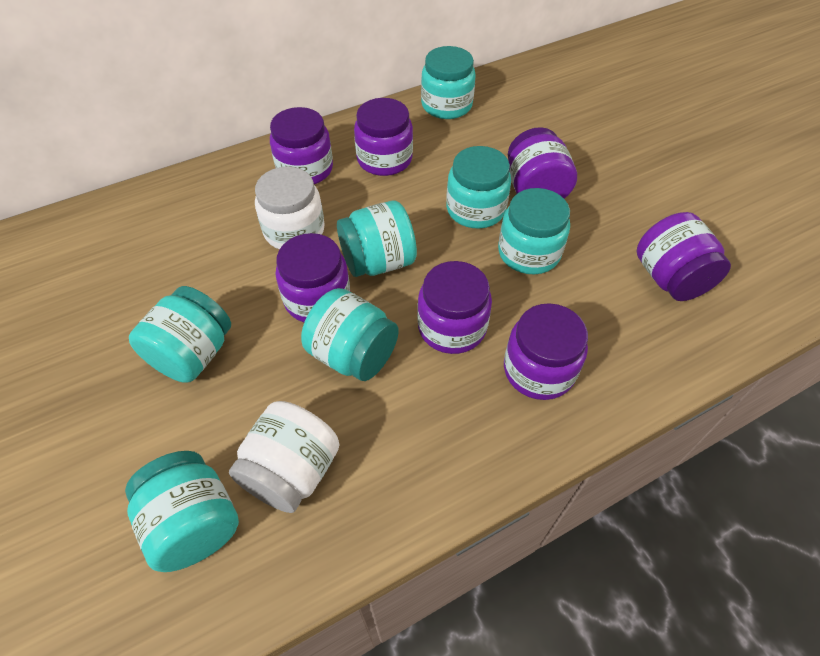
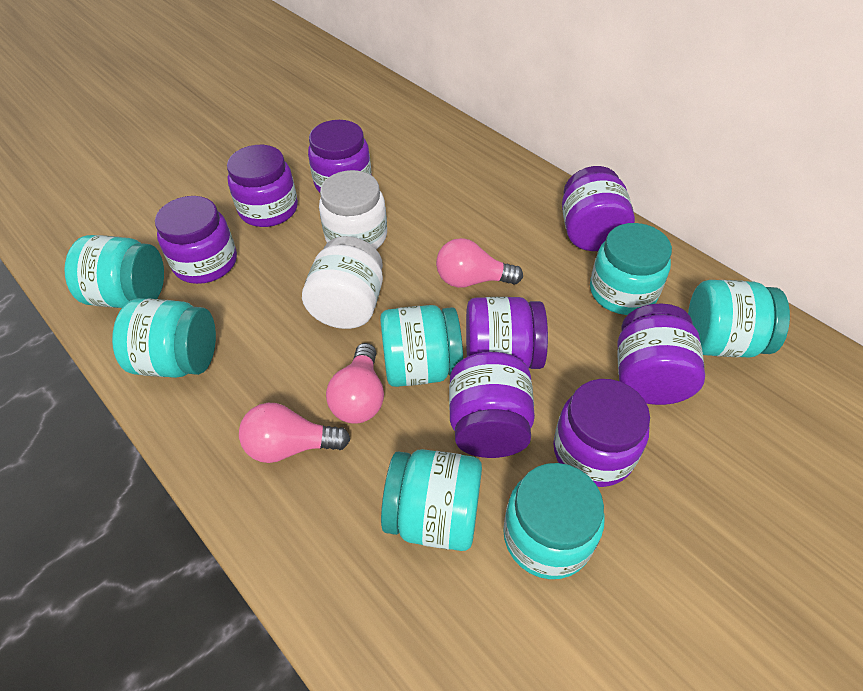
pink light bulb: 0 -> 3
purple jar: 7 -> 8

